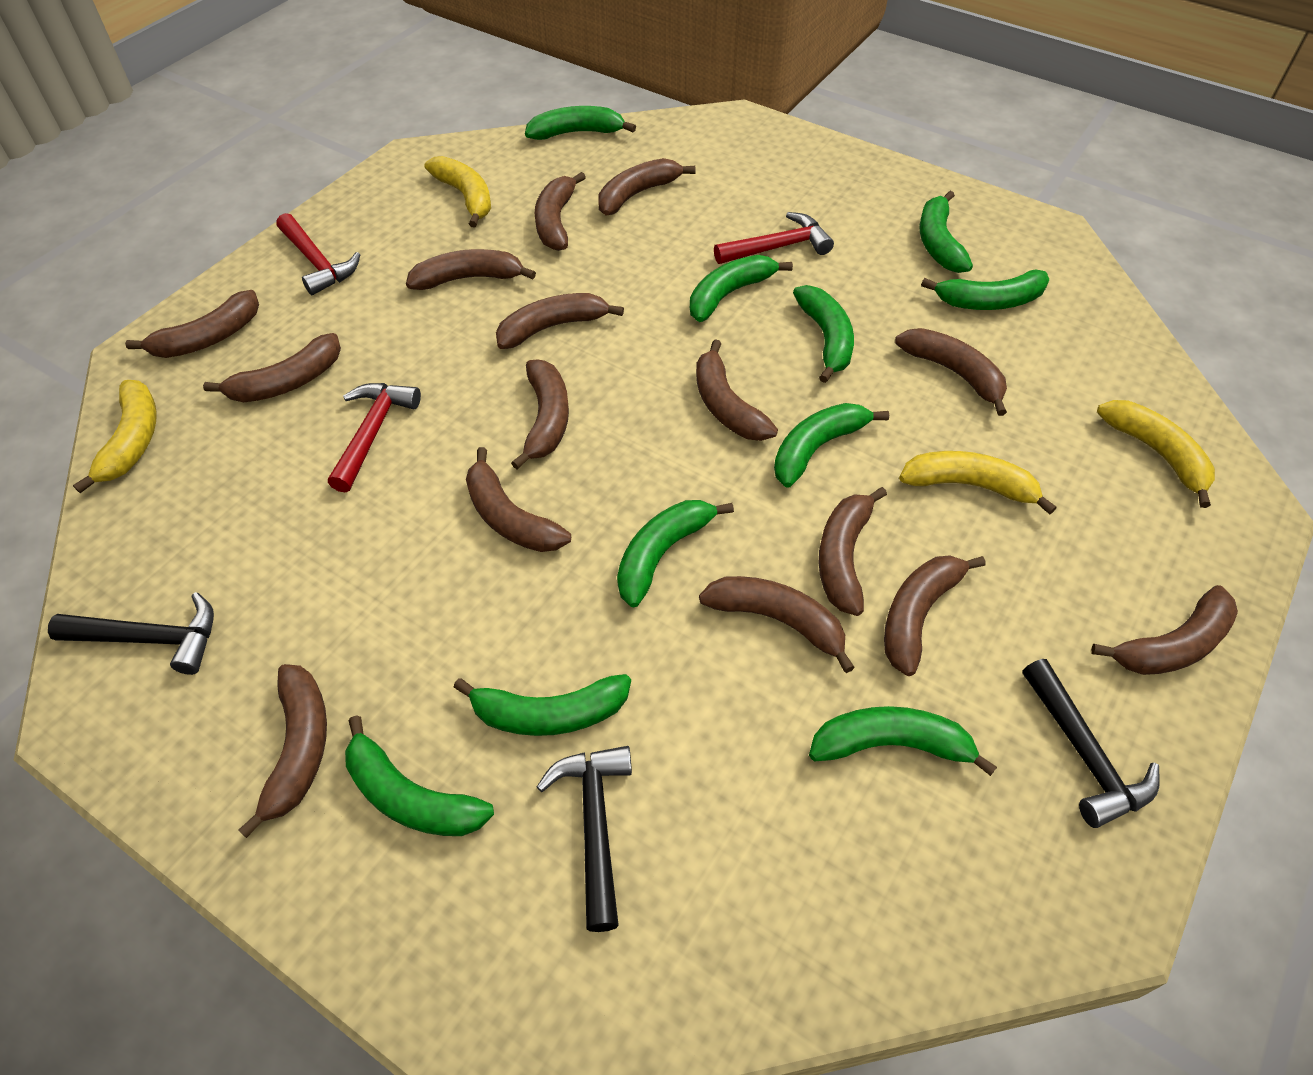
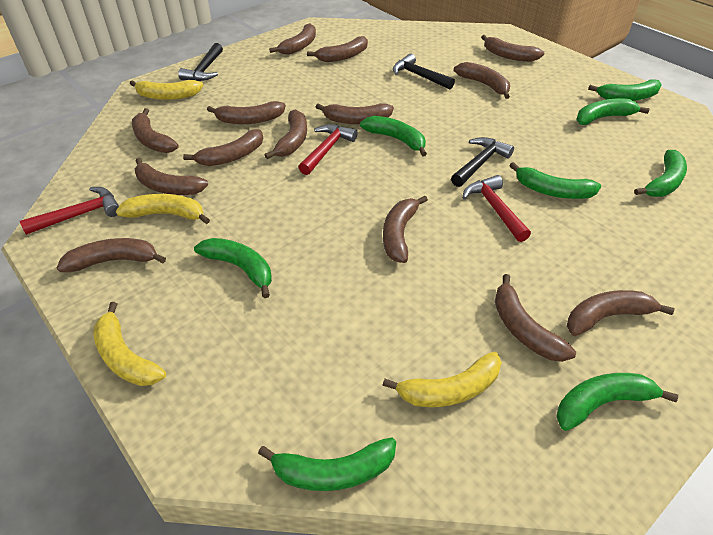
brown banana: 15 -> 14
green banana: 10 -> 8

